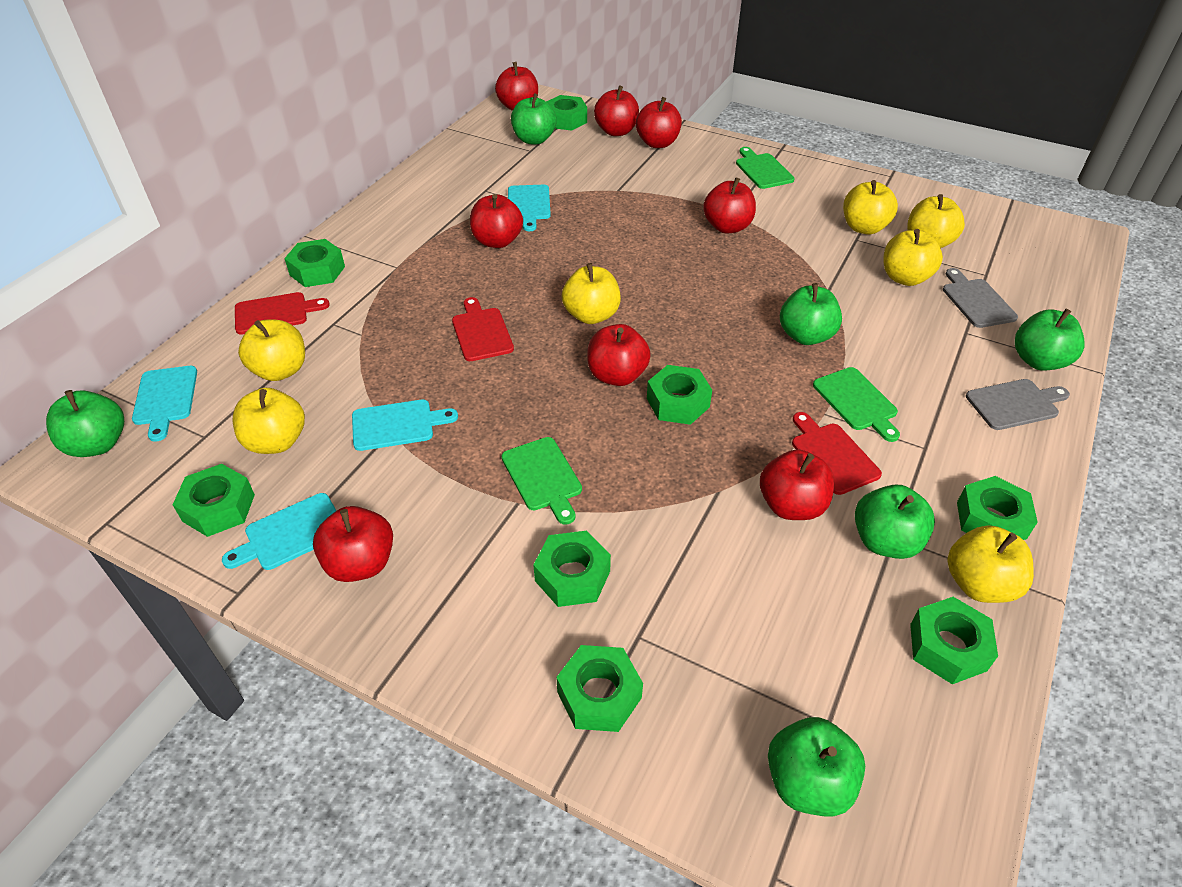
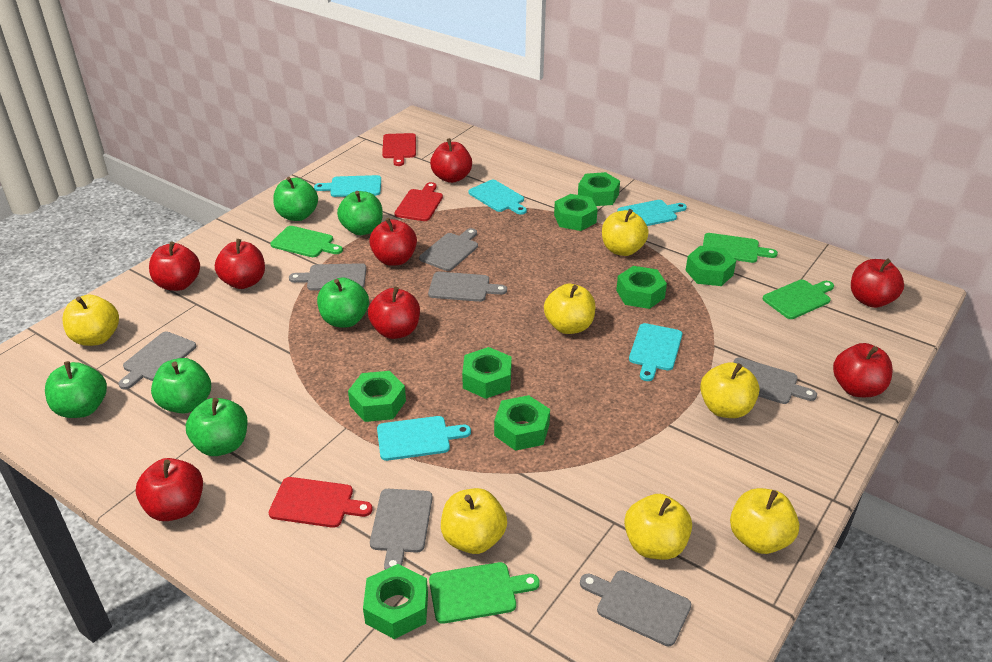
green cutting board: 3 -> 4
grey cutting board: 2 -> 7
turquoise cutting board: 4 -> 5

